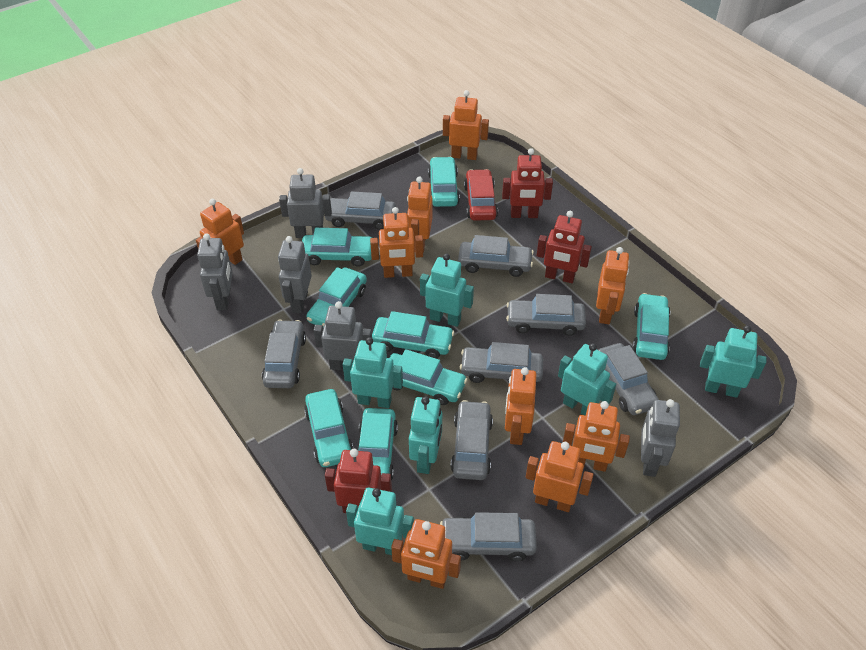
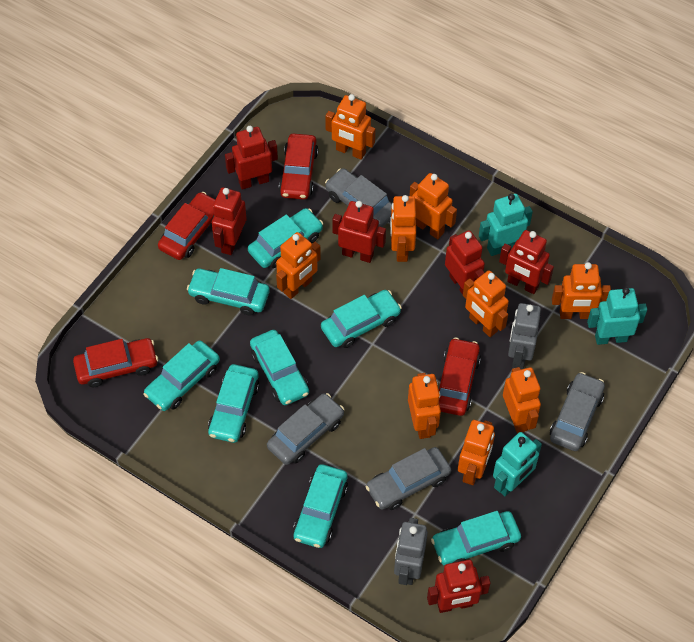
grey car: 8 -> 4
grey robot: 5 -> 2
red car: 1 -> 4
red robot: 3 -> 6
turquoise robot: 6 -> 3

